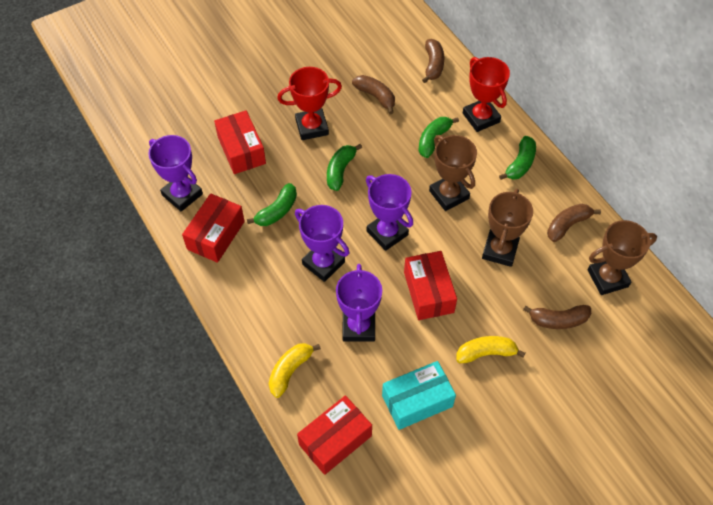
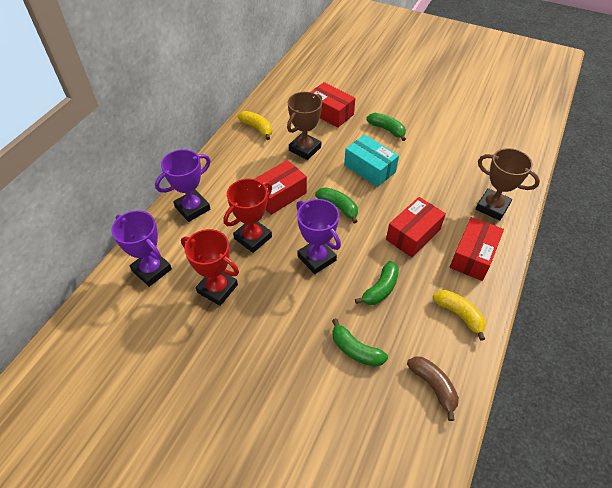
brown banana: 4 -> 1
brown trophy: 3 -> 2
purple trophy: 4 -> 3

